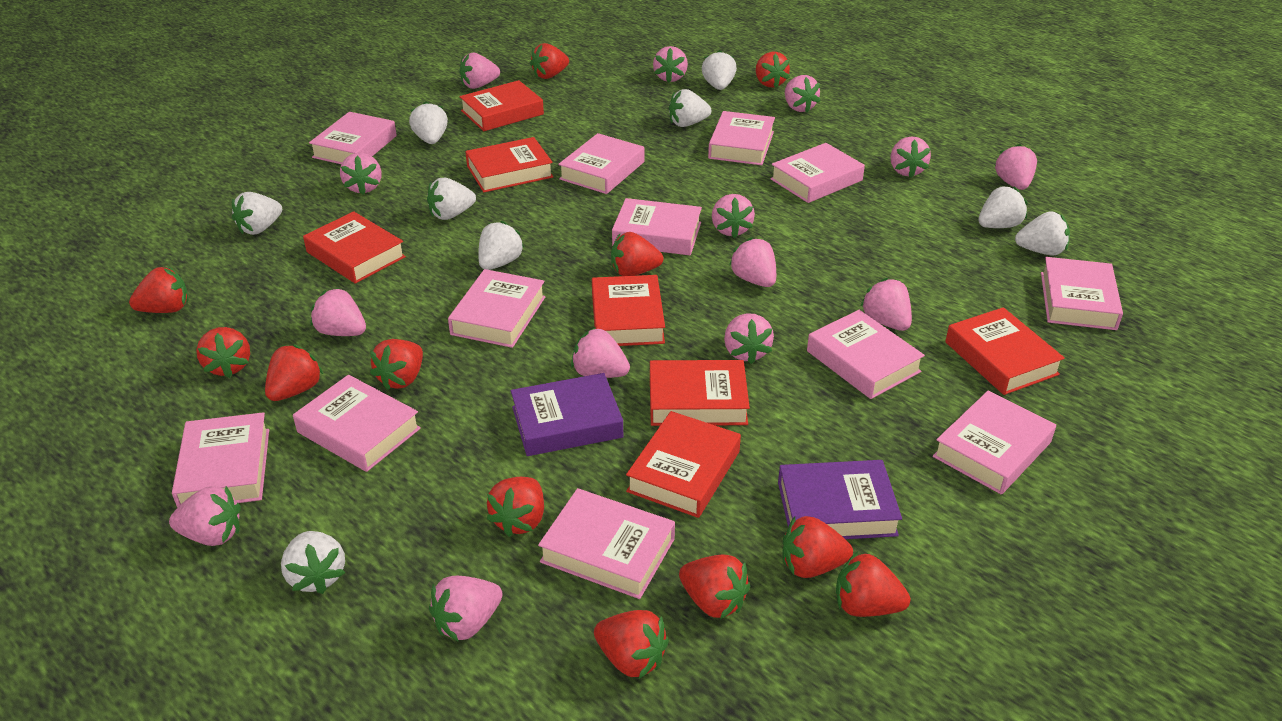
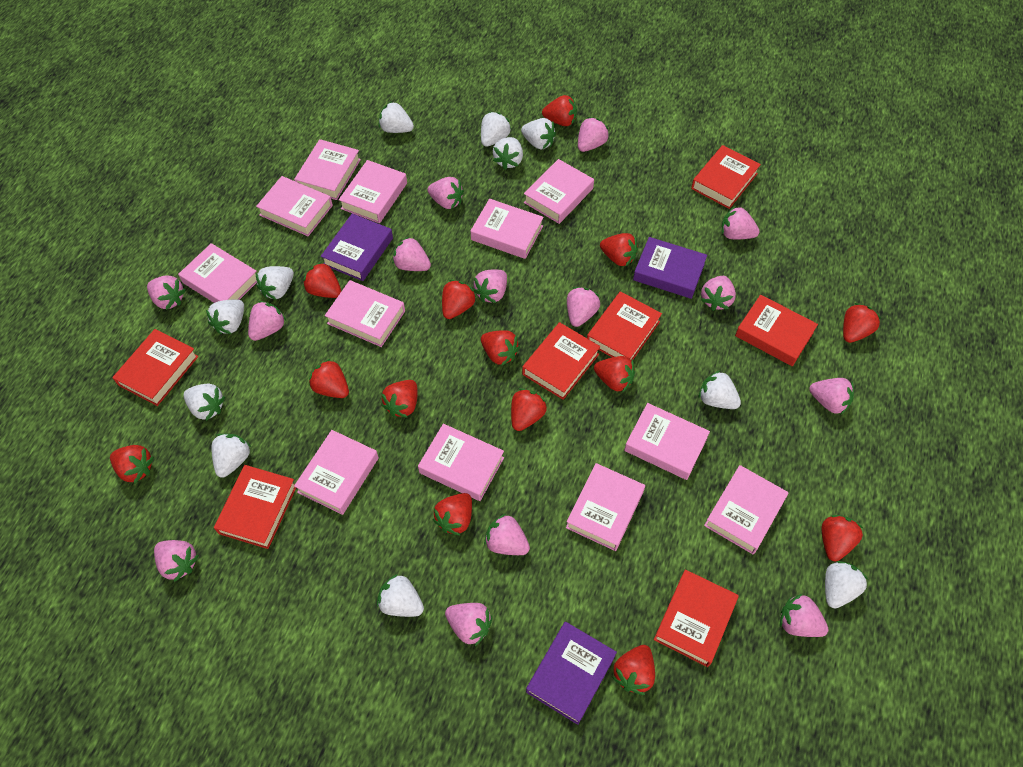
purple book: 2 -> 3
red strawberry: 12 -> 14
white strawberry: 9 -> 11

